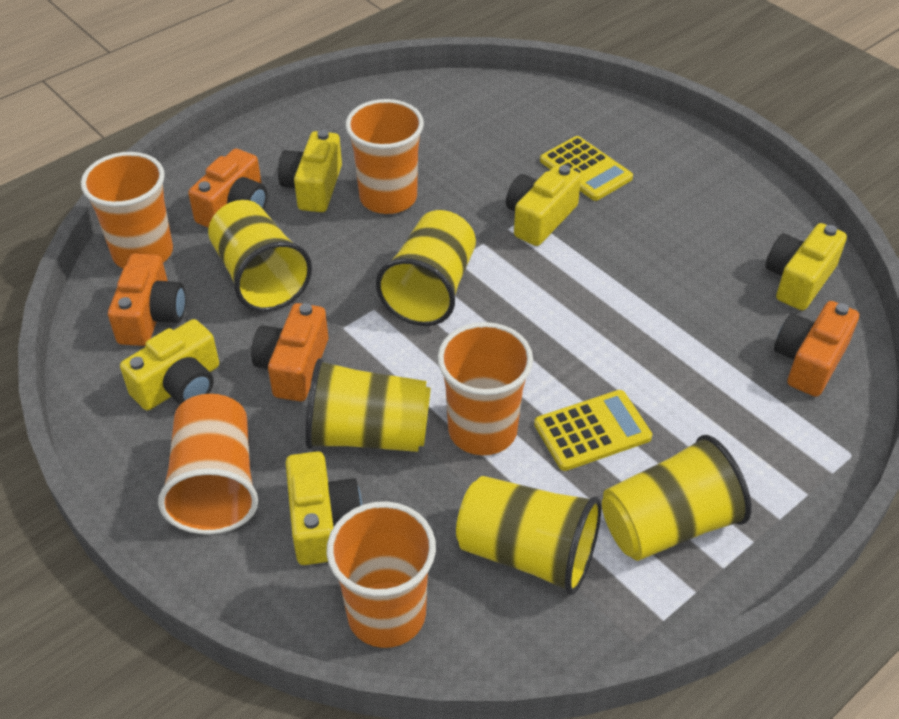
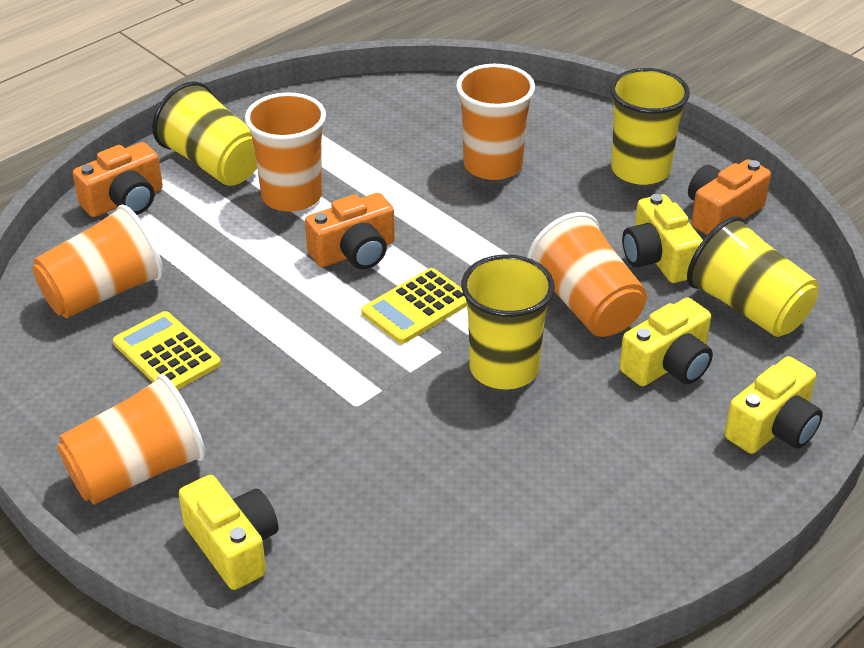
orange camera: 4 -> 3
yellow camera: 5 -> 4
yellow cup: 5 -> 4

